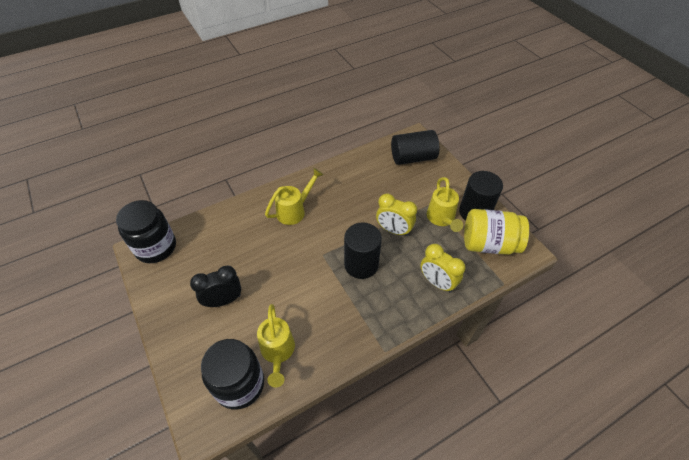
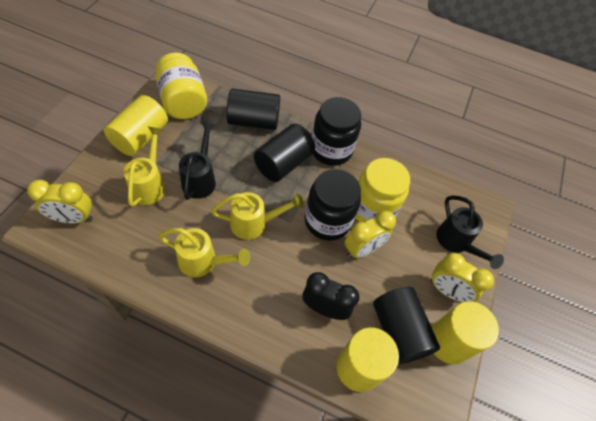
black watering can: 0 -> 2
yellow clock: 2 -> 3
yellow cylinder: 0 -> 3
yellow jar: 1 -> 2

